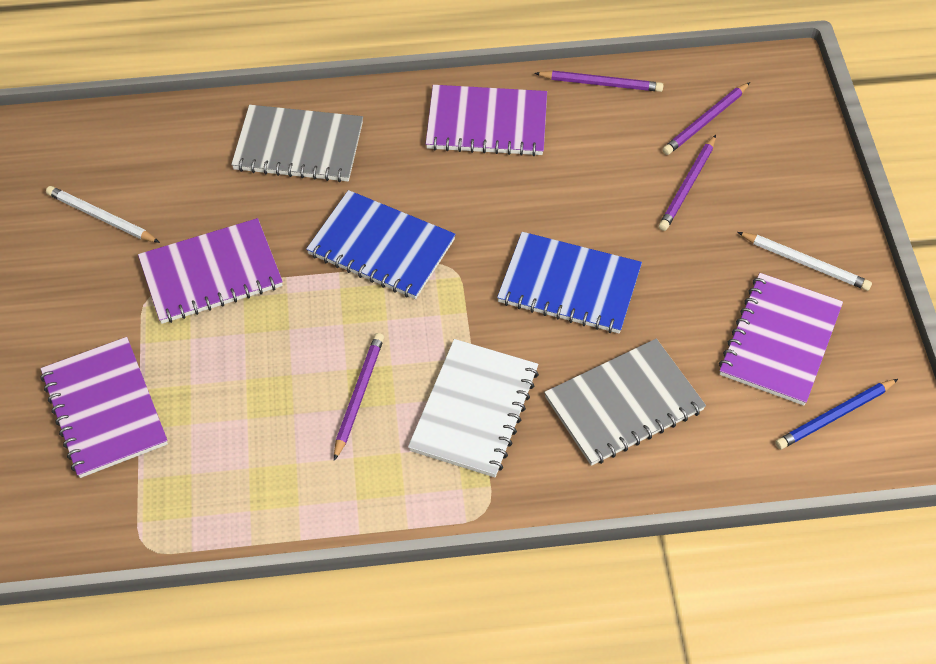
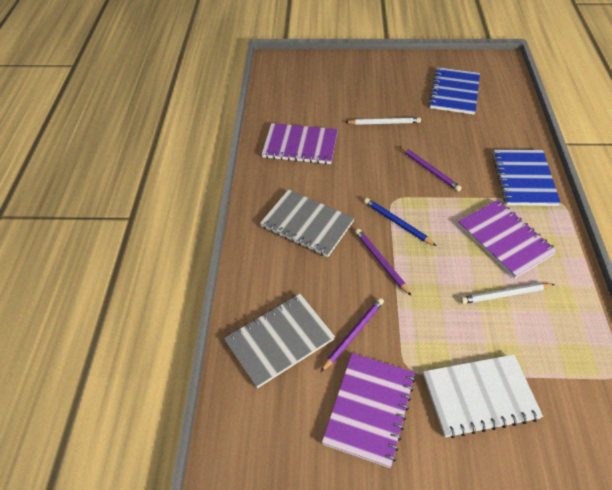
purple notebook: 4 -> 3
purple pencil: 4 -> 3

